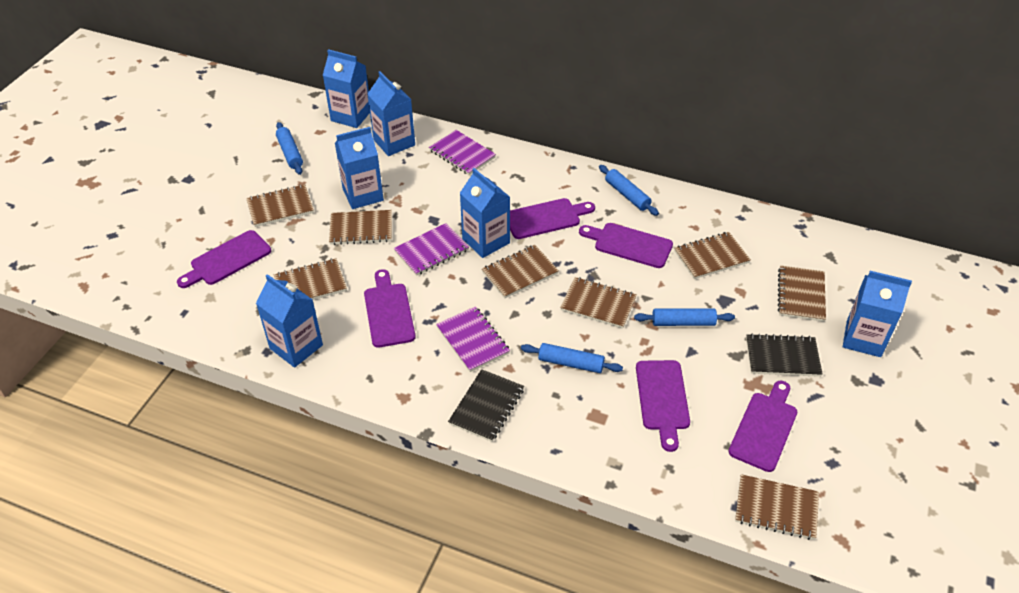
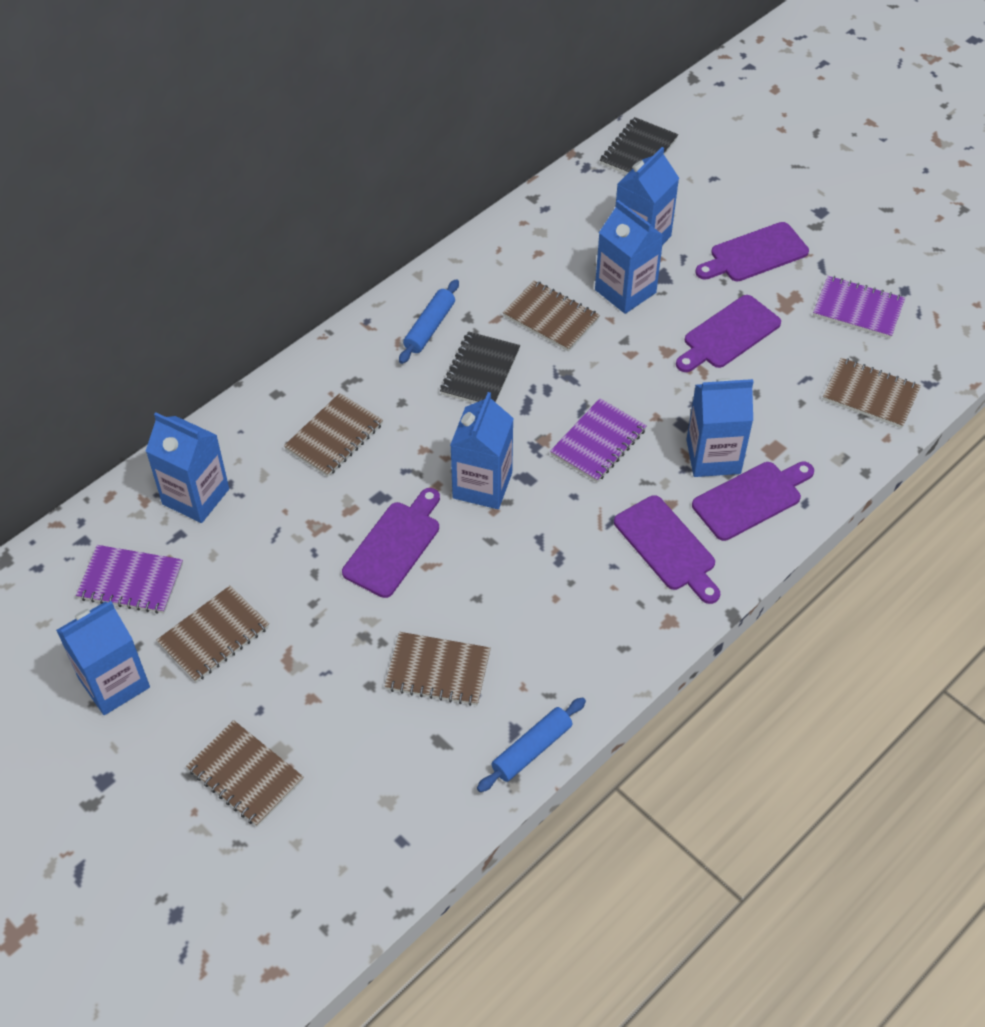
blue rolling pin: 4 -> 2
brown notebook: 8 -> 6
purple cutting board: 6 -> 5

